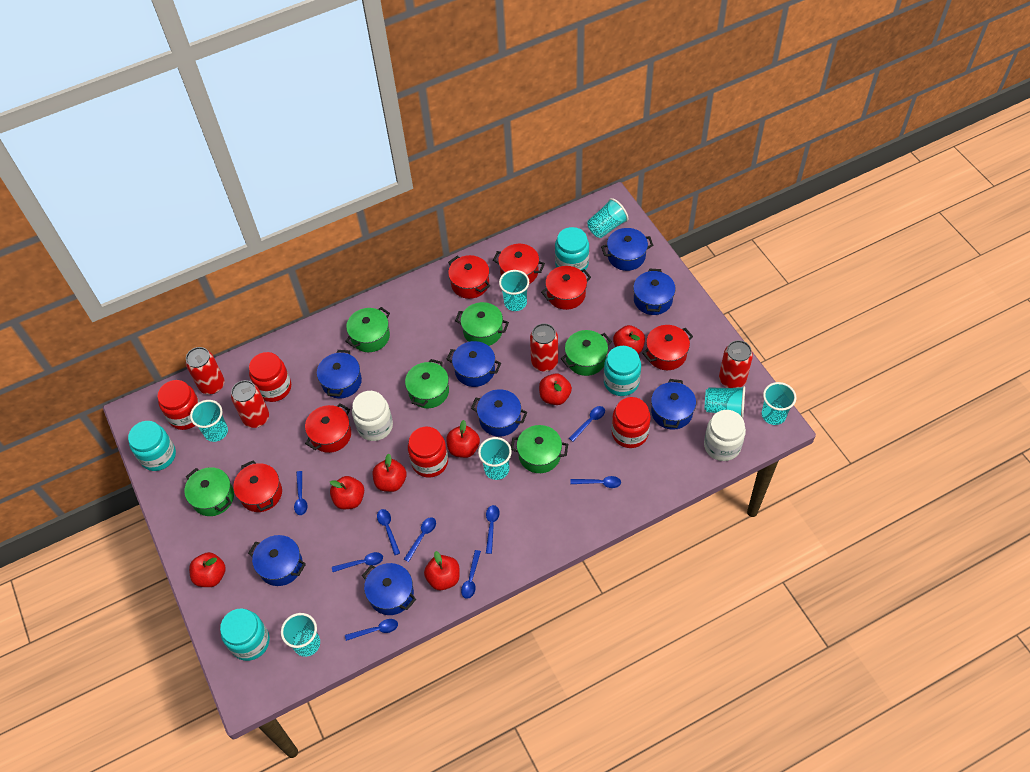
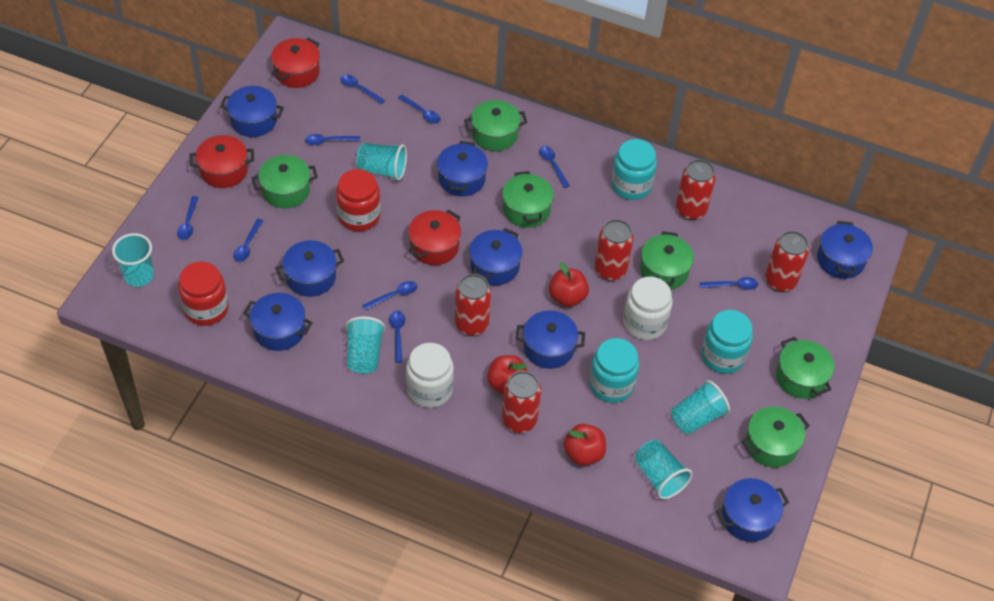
red apple: 7 -> 3
red can: 4 -> 5
red jar: 4 -> 2
red pot: 6 -> 3
turquoise cup: 7 -> 5
turquoise jar: 4 -> 3

